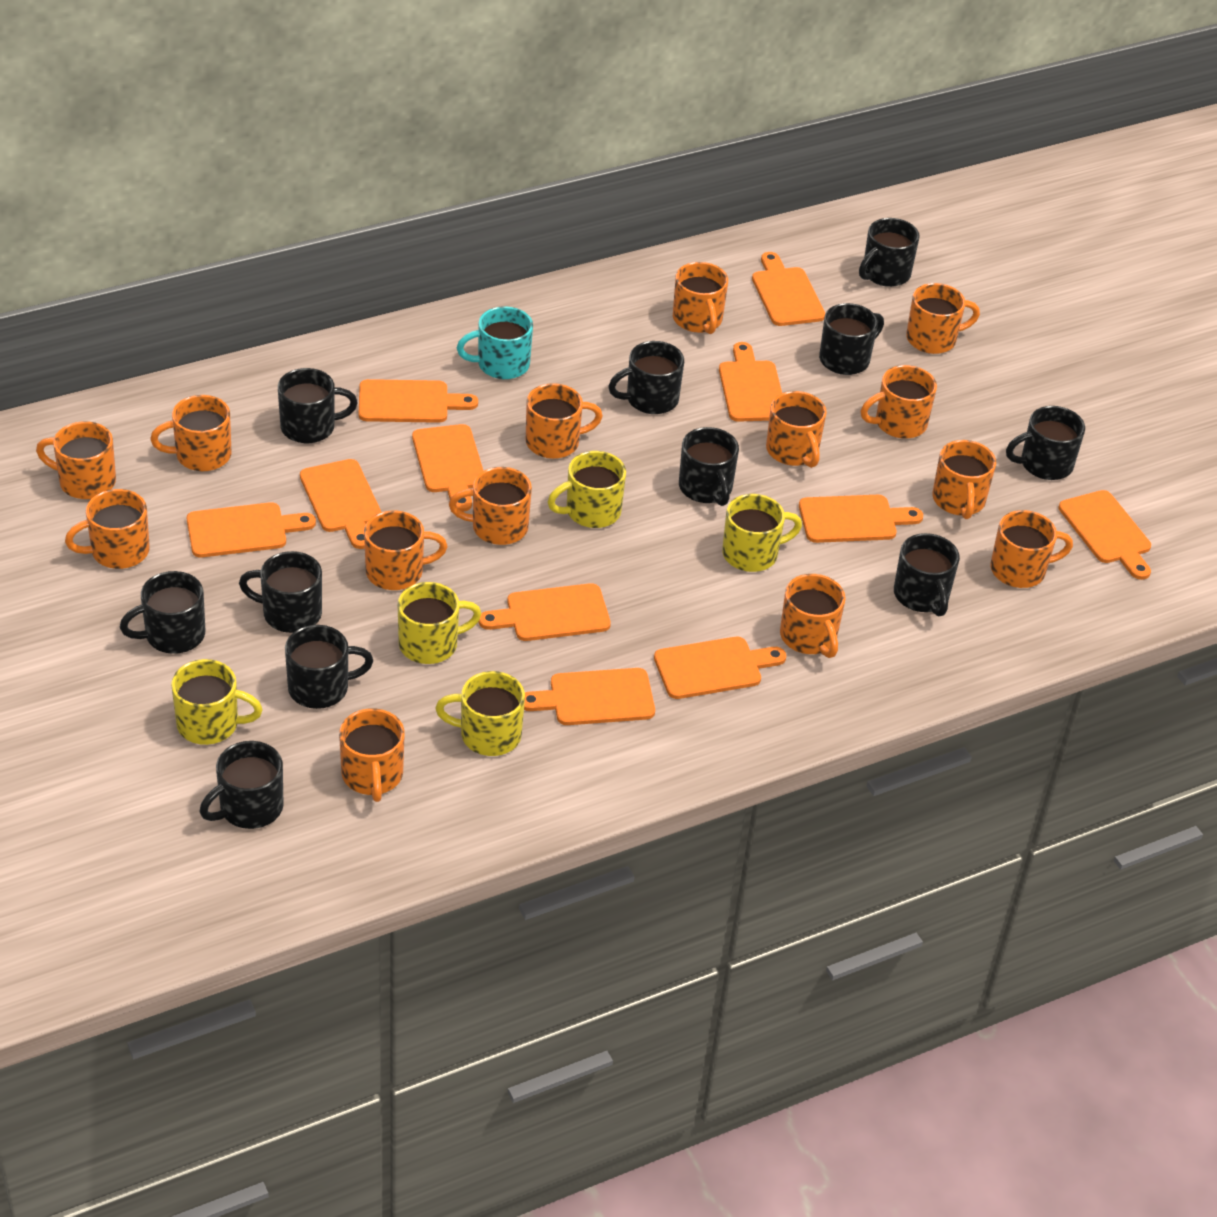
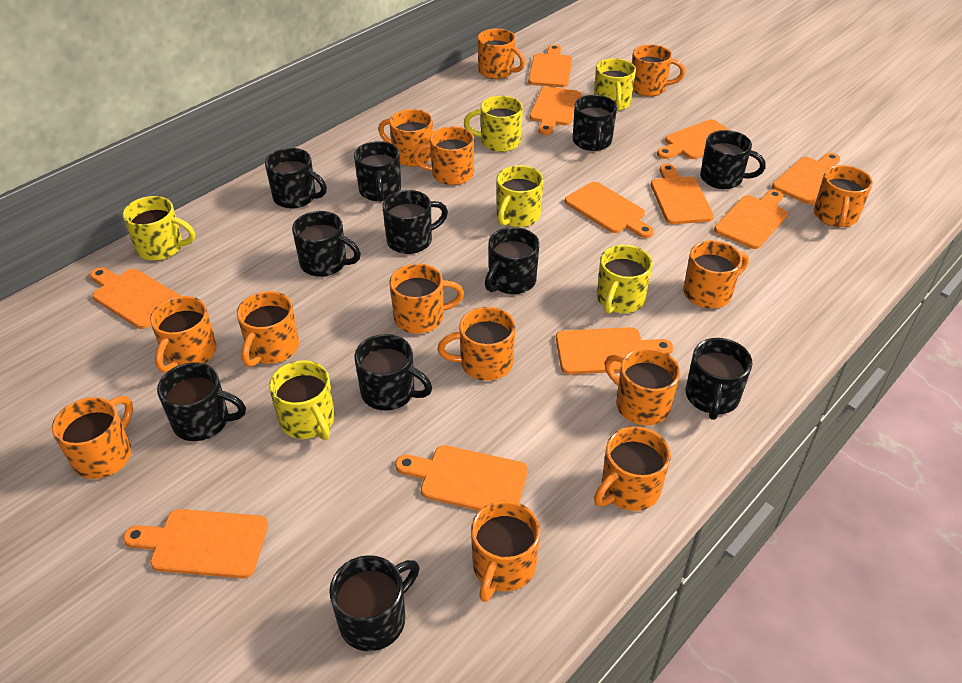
turquoise mug: 1 -> 0
yellow mug: 5 -> 6

